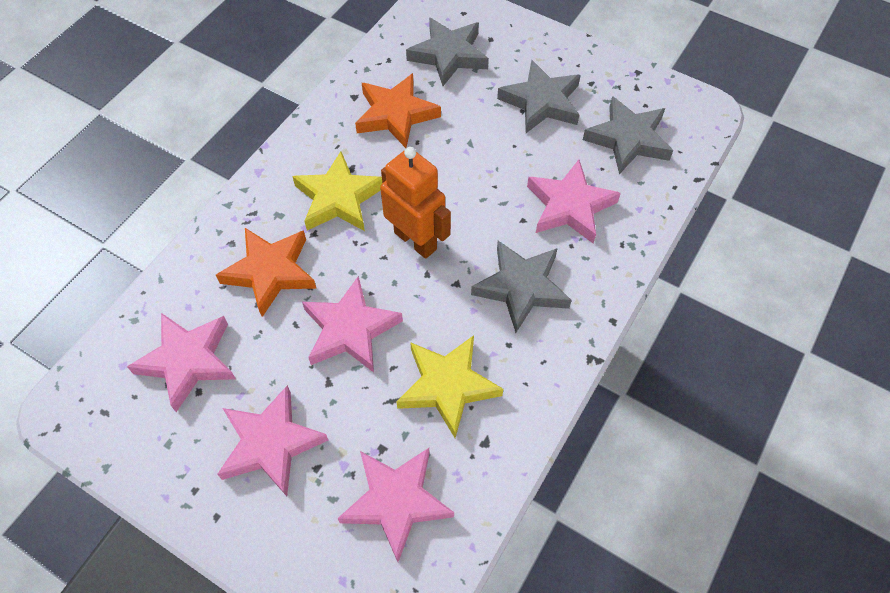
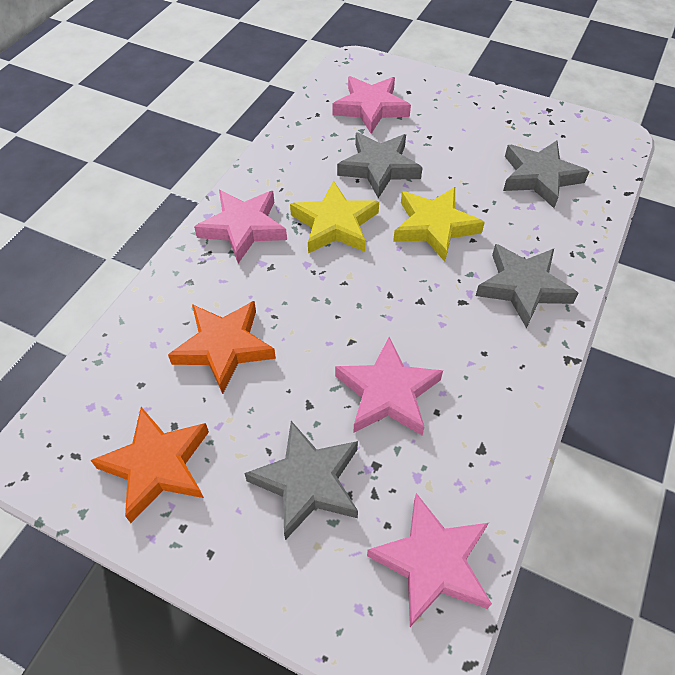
orange robot: 1 -> 0
pink star: 5 -> 4

